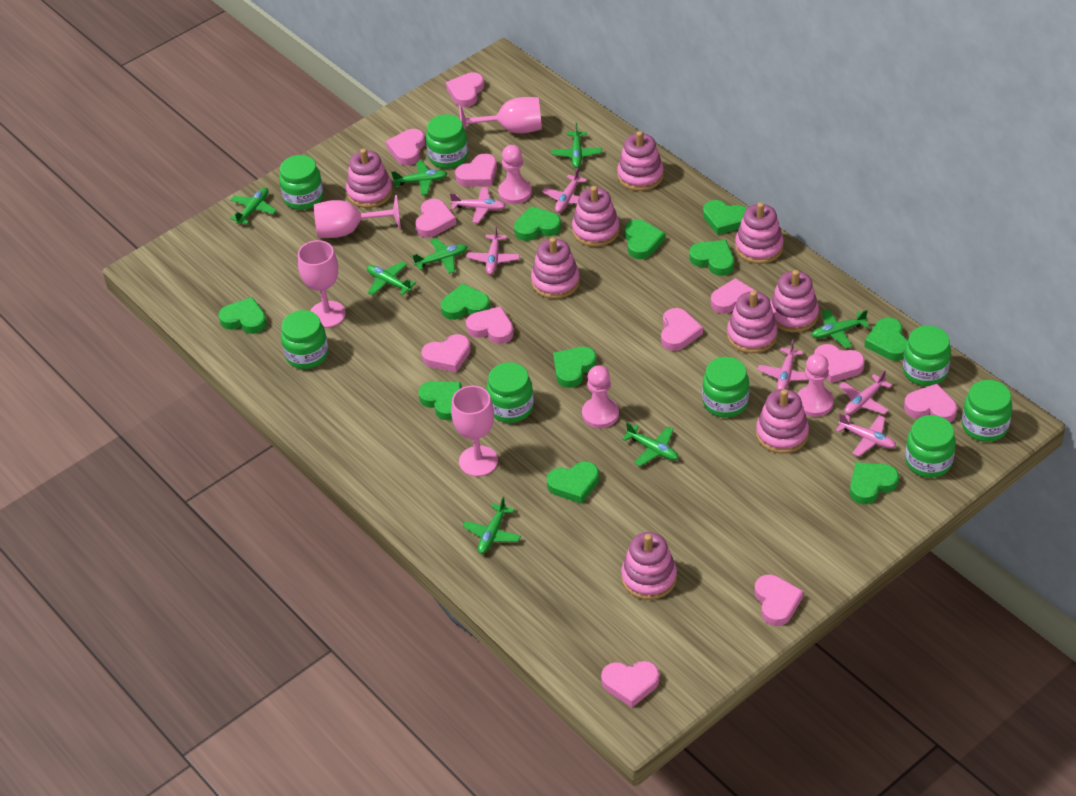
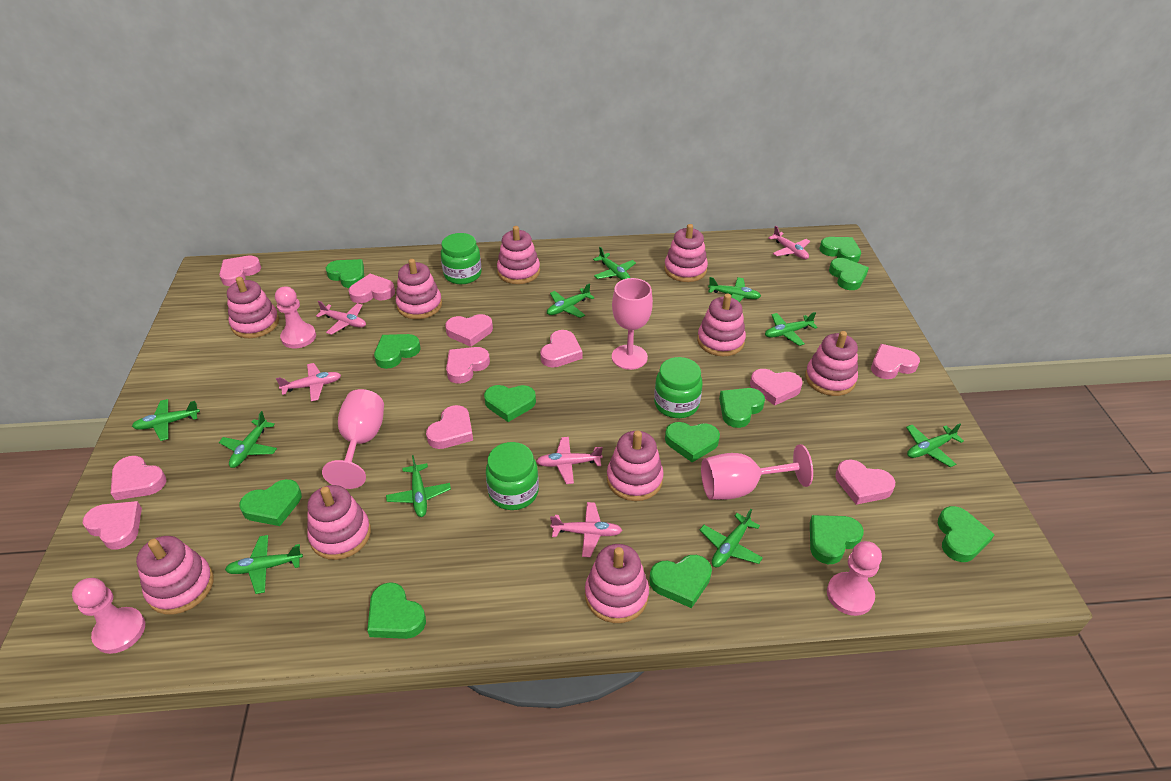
green heart: 11 -> 12
green jar: 8 -> 3
green plane: 8 -> 10
pink goblet: 4 -> 3
pink heart: 12 -> 11
pink plane: 6 -> 5
pink stacking toy: 9 -> 10

